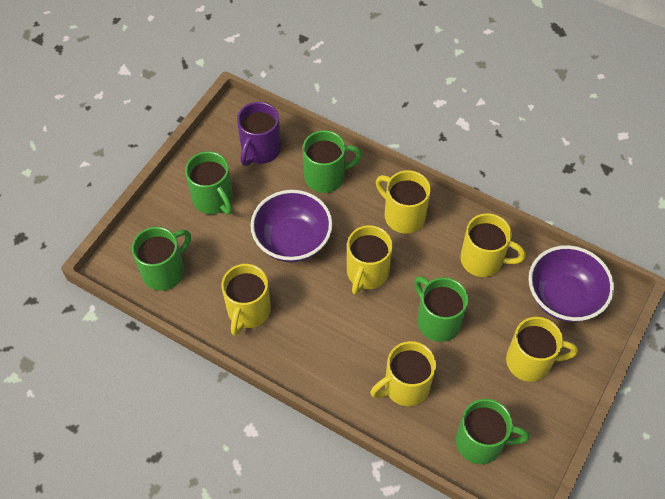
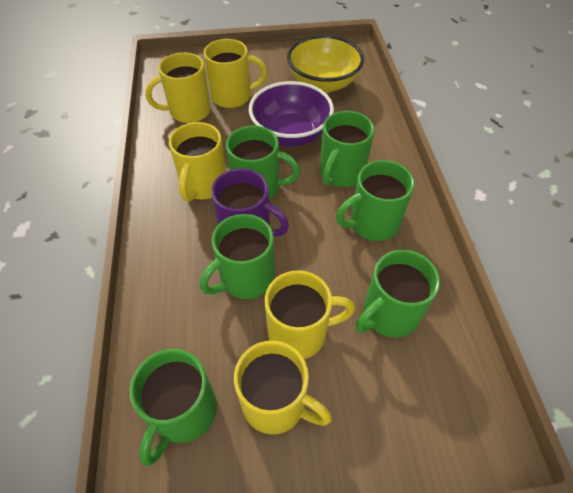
green mug: 5 -> 6
purple bowl: 2 -> 1
yellow bowl: 0 -> 1
yellow mug: 6 -> 5

